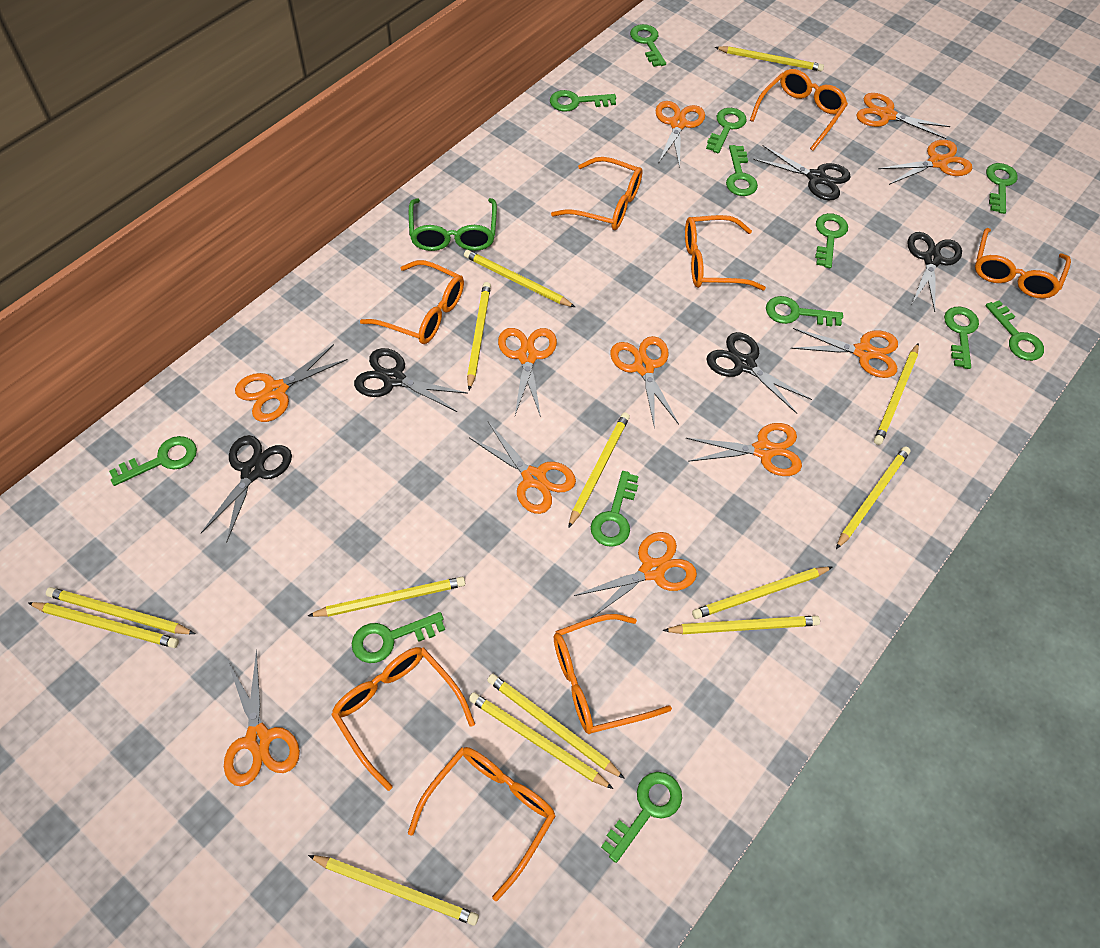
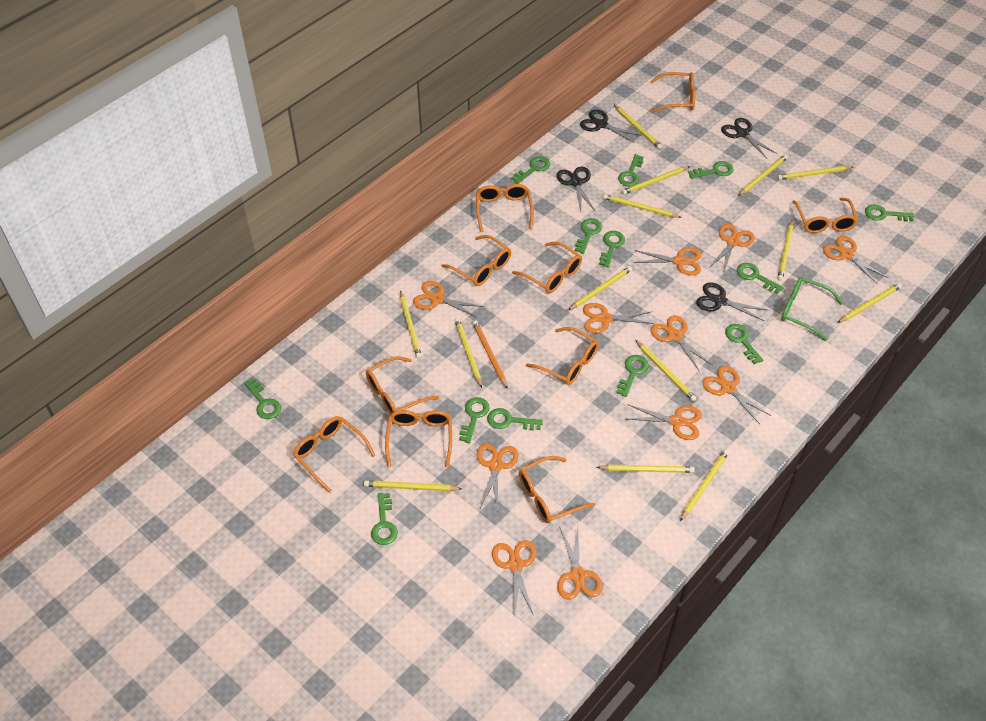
black scissors: 5 -> 4
orange glasses: 8 -> 10
orange pencil: 0 -> 1

